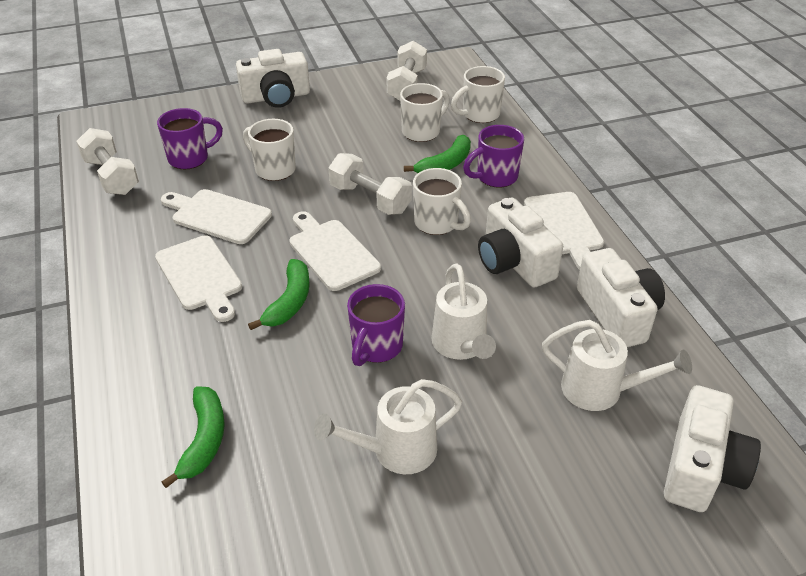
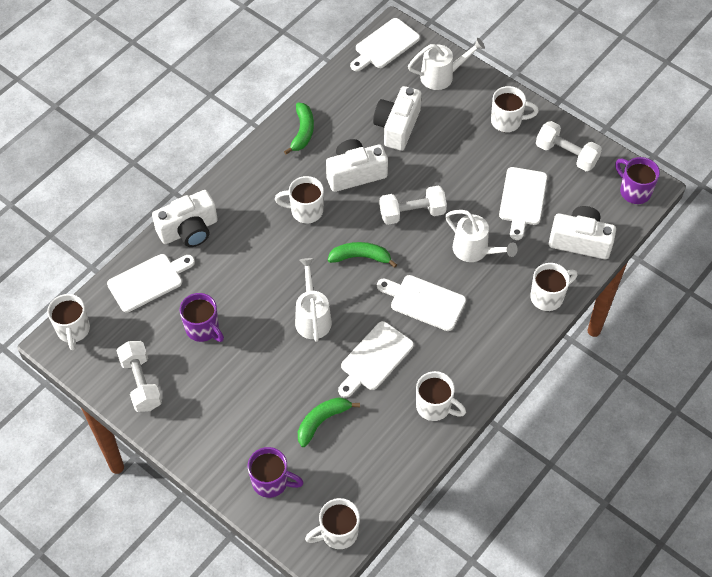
white cutting board: 4 -> 5
white mug: 4 -> 6

